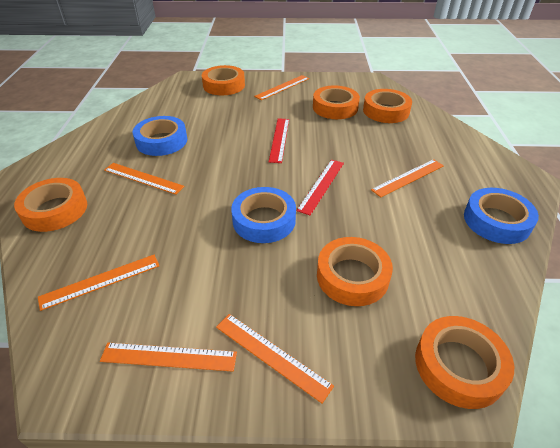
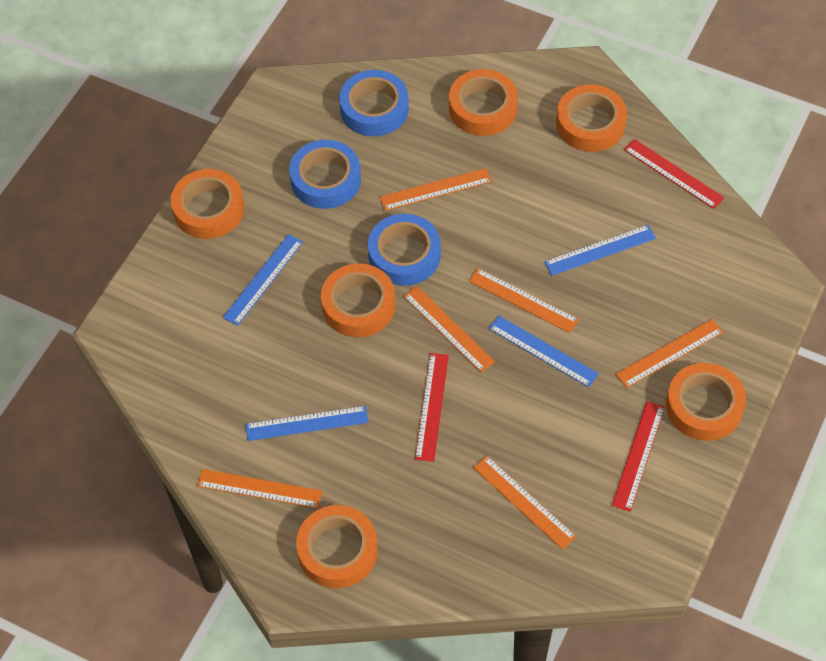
blue ruler: 0 -> 4
red ruler: 2 -> 3

